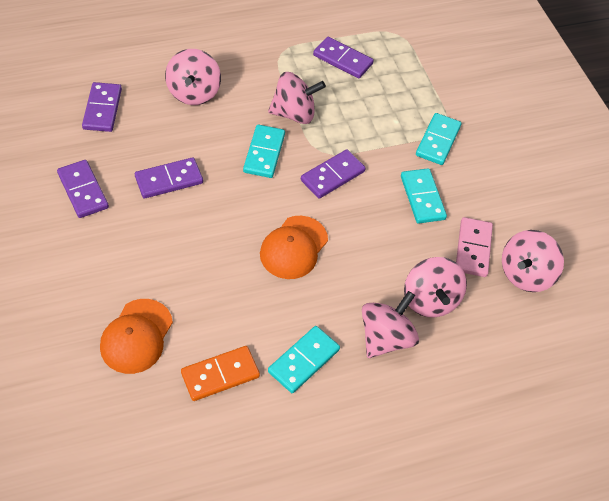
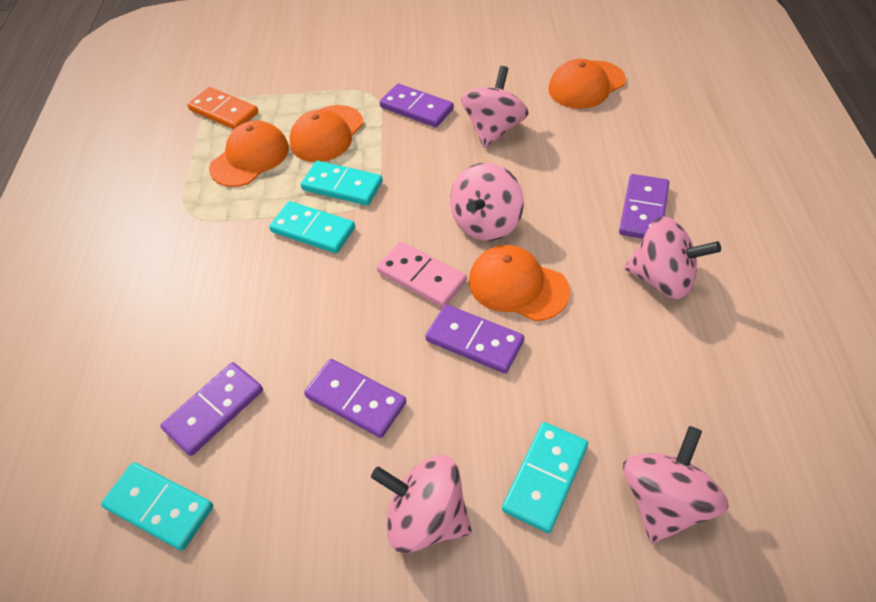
orange cap: 2 -> 4

